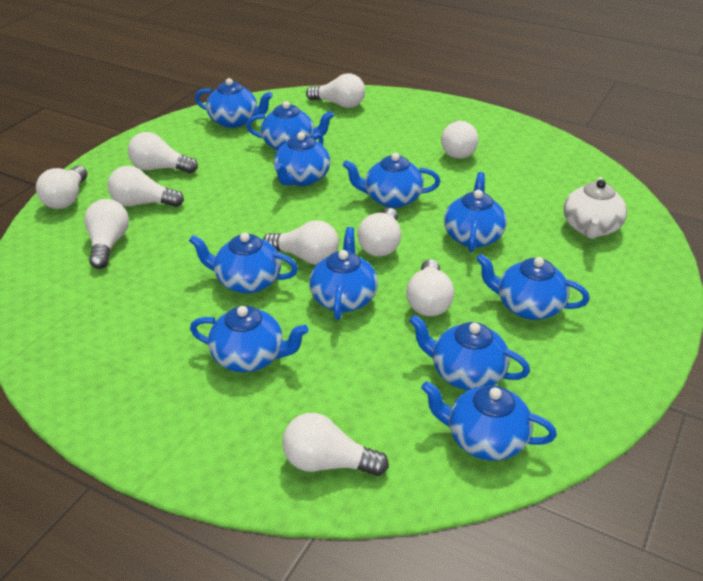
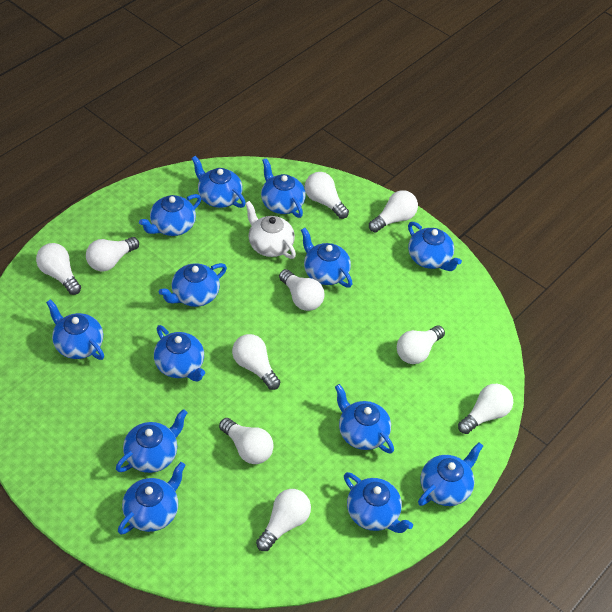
blue teapot: 11 -> 13

